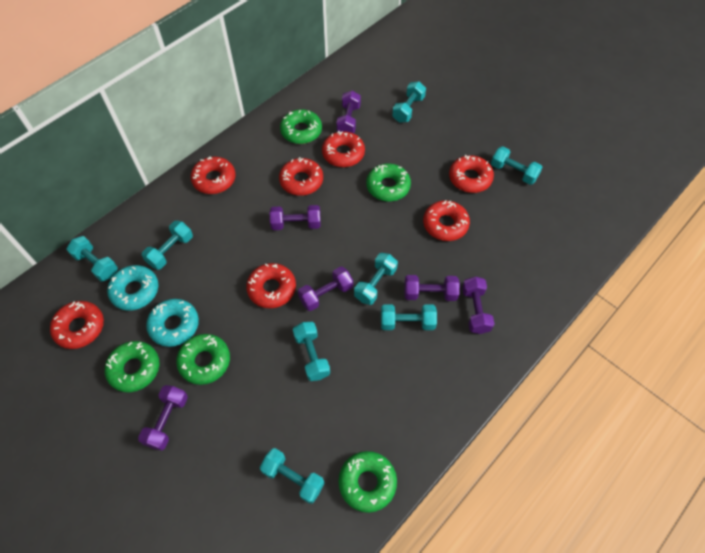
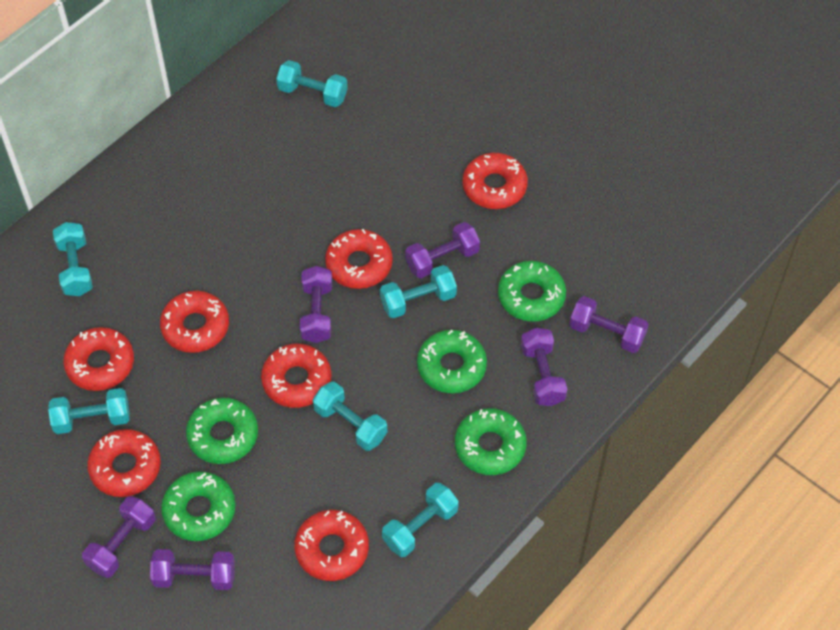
turquoise donut: 2 -> 0
turquoise dumbbell: 8 -> 6

